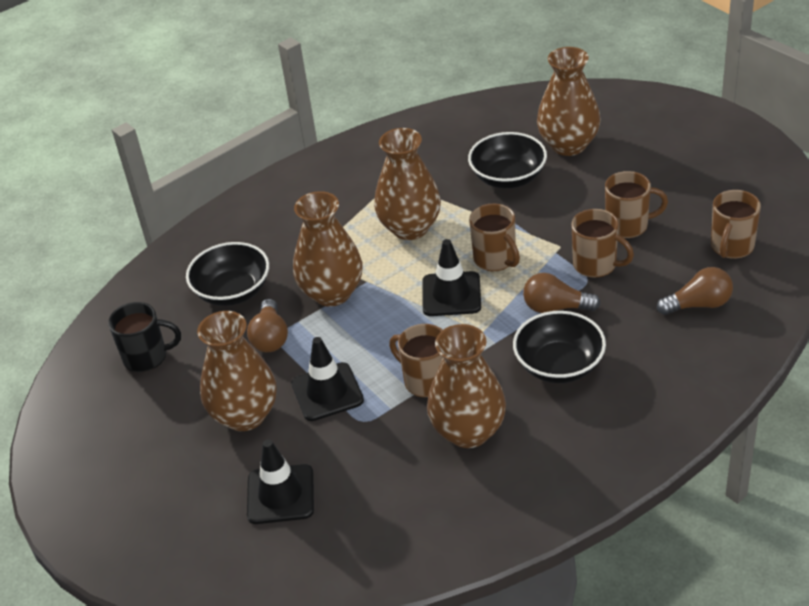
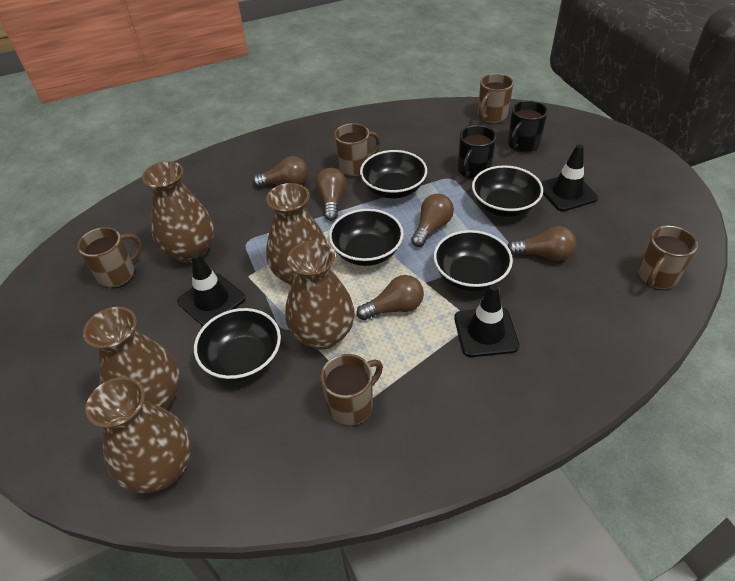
black bowl: 3 -> 5
black mug: 1 -> 2
brown light bulb: 3 -> 5

